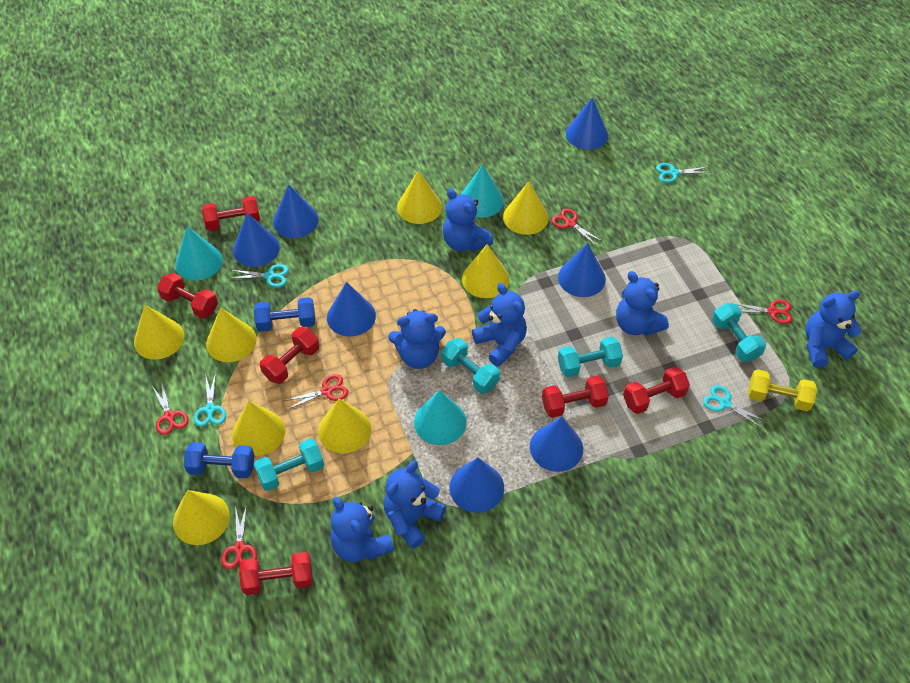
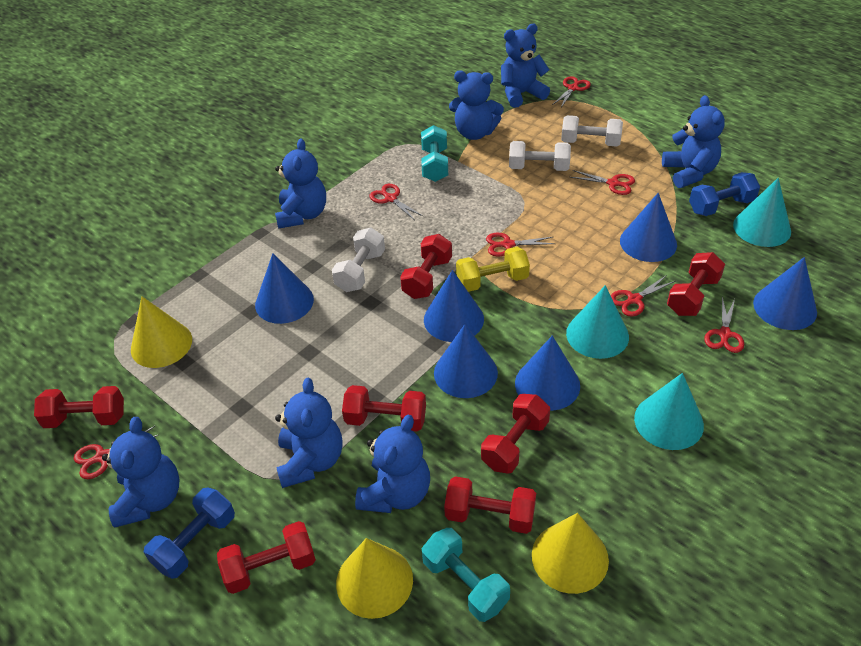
blue cone: 7 -> 6
red dumbbell: 6 -> 7
red scissors: 5 -> 7
turquoise dumbbell: 4 -> 2
turquoise scissors: 4 -> 0
white dumbbell: 0 -> 3
yellow cone: 8 -> 3

